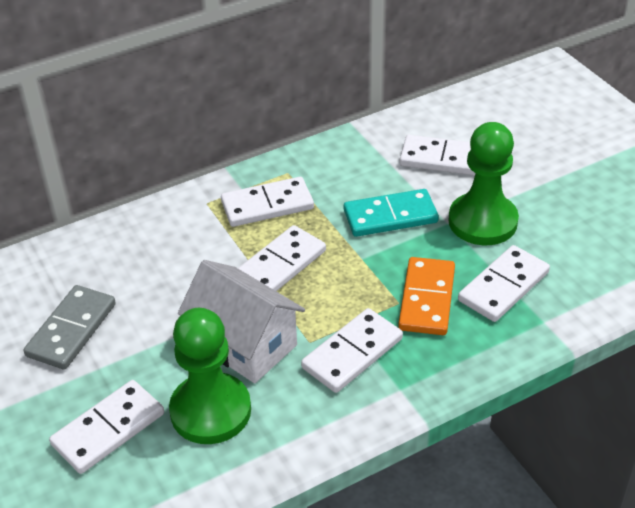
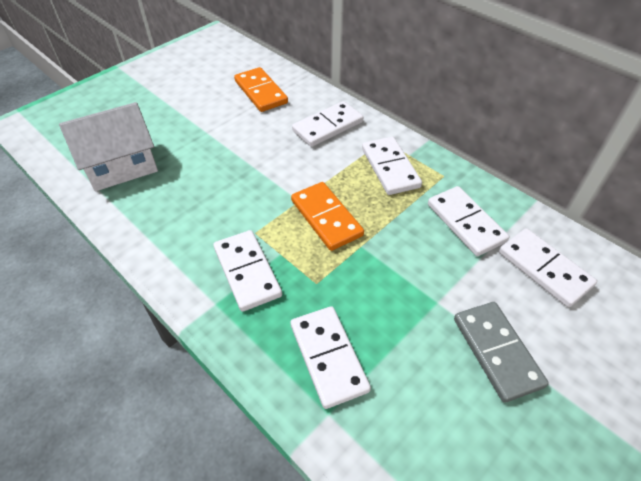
green pawn: 2 -> 0
orange domino: 1 -> 2
turquoise domino: 1 -> 0

